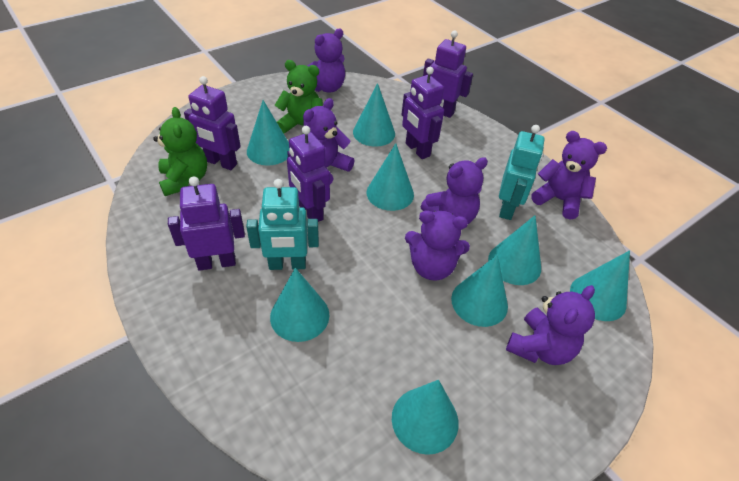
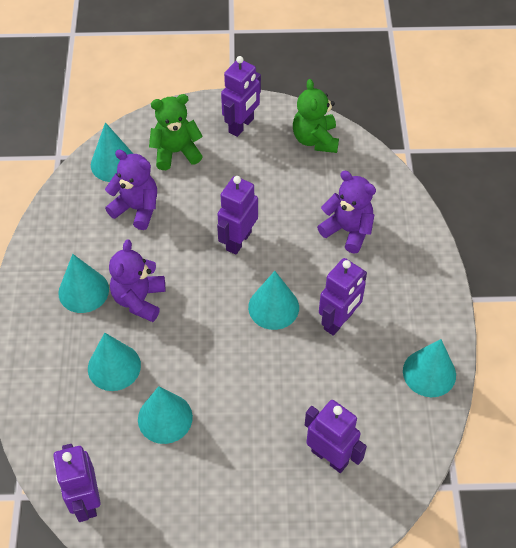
purple teddy bear: 6 -> 3
turquoise cone: 8 -> 6
turquoise robot: 2 -> 0

